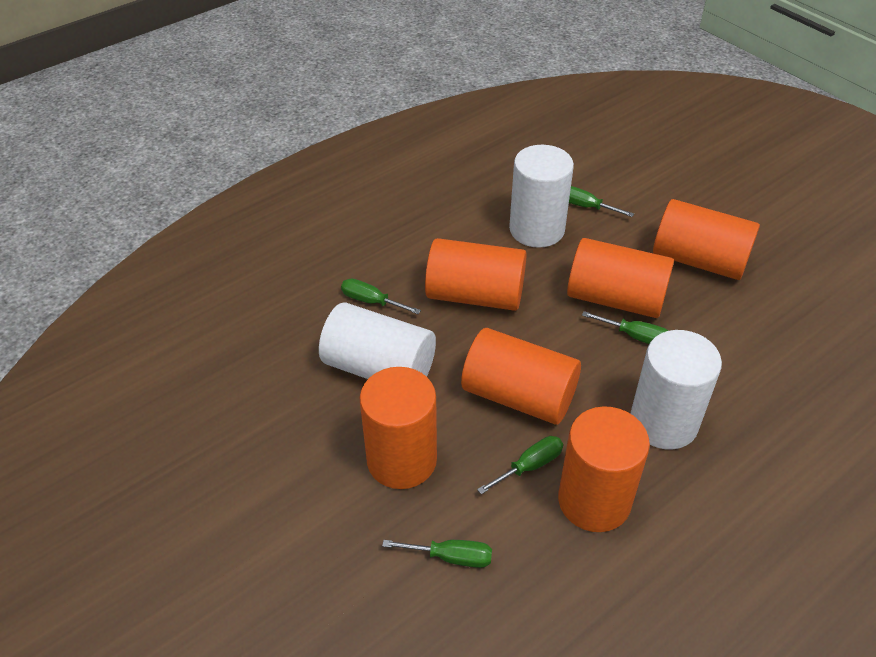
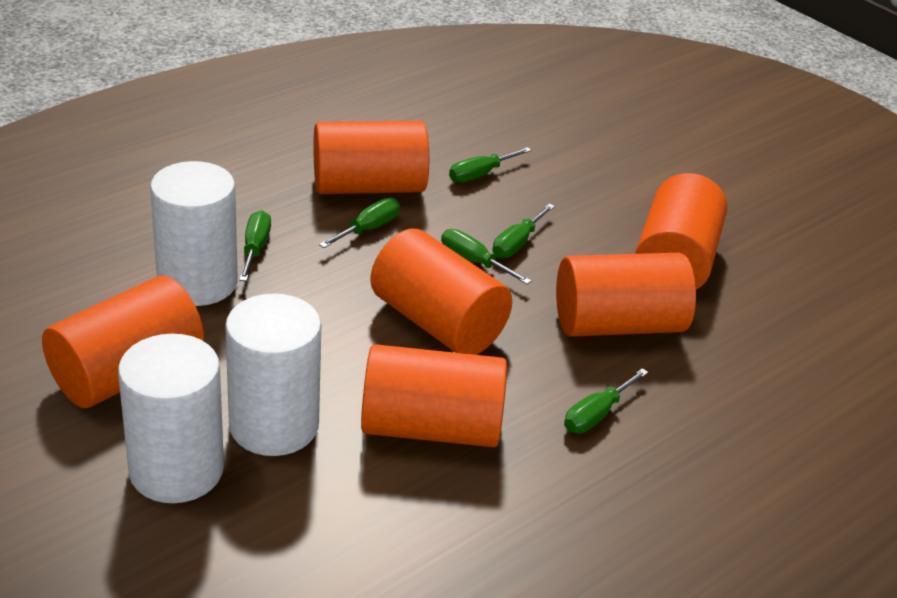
green screwdriver: 5 -> 6

